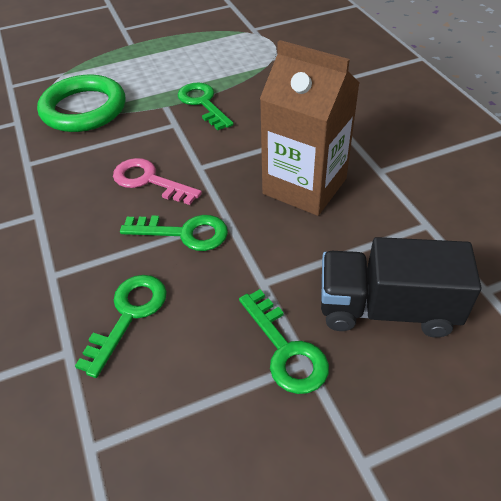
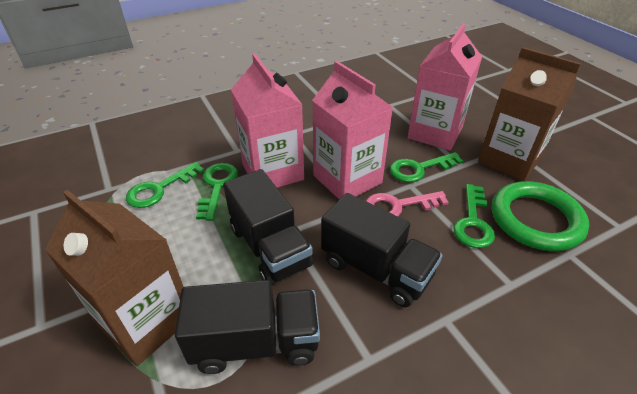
black truck: 1 -> 3
brown carton: 1 -> 2
pink carton: 0 -> 3

